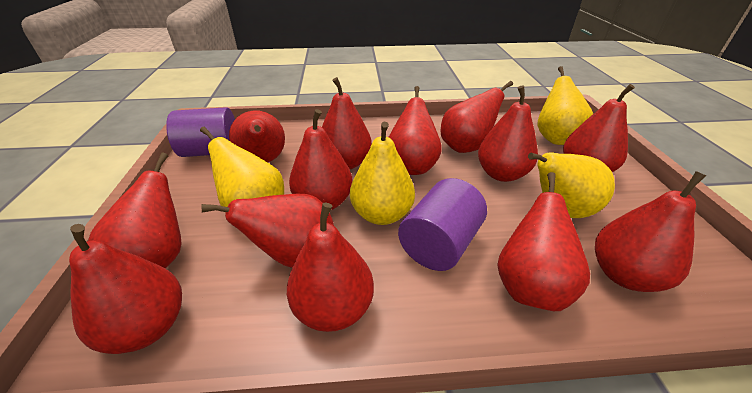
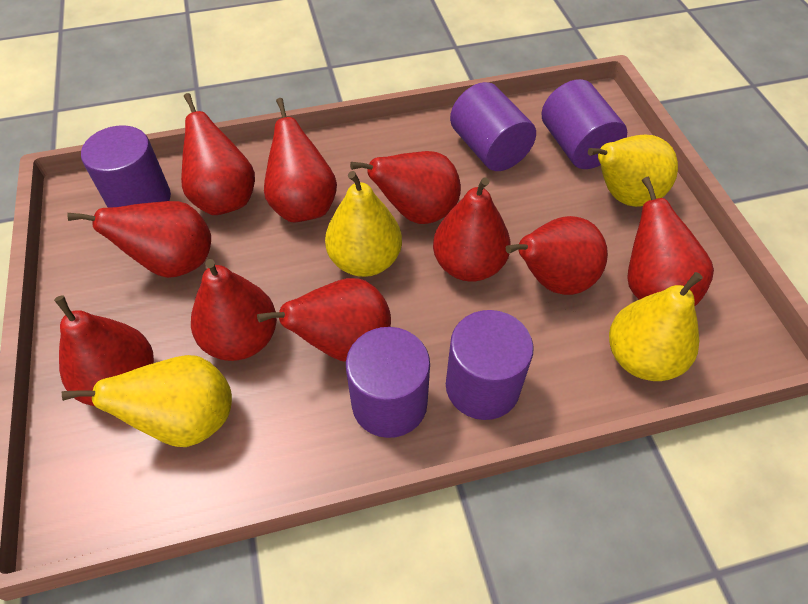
purple cylinder: 2 -> 5
red pear: 13 -> 10

